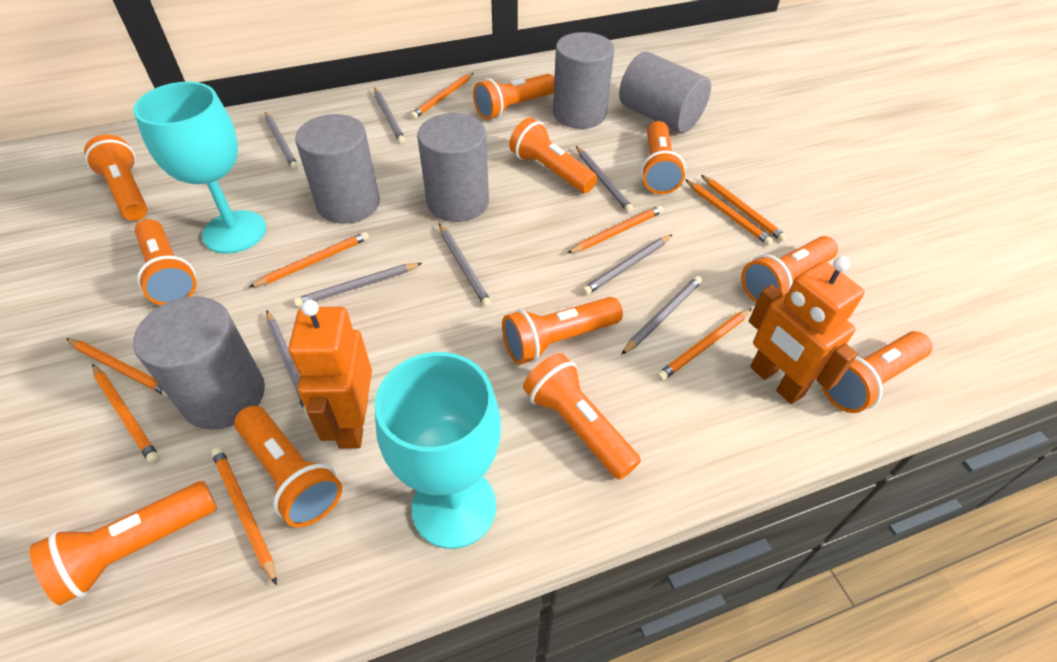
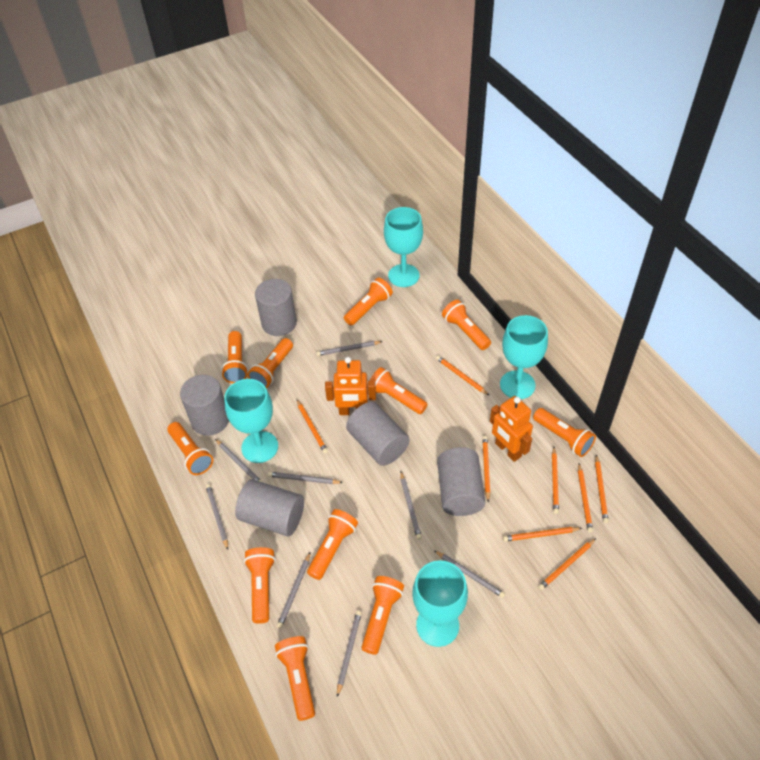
orange pencil: 9 -> 8
turquoise goblet: 2 -> 4

